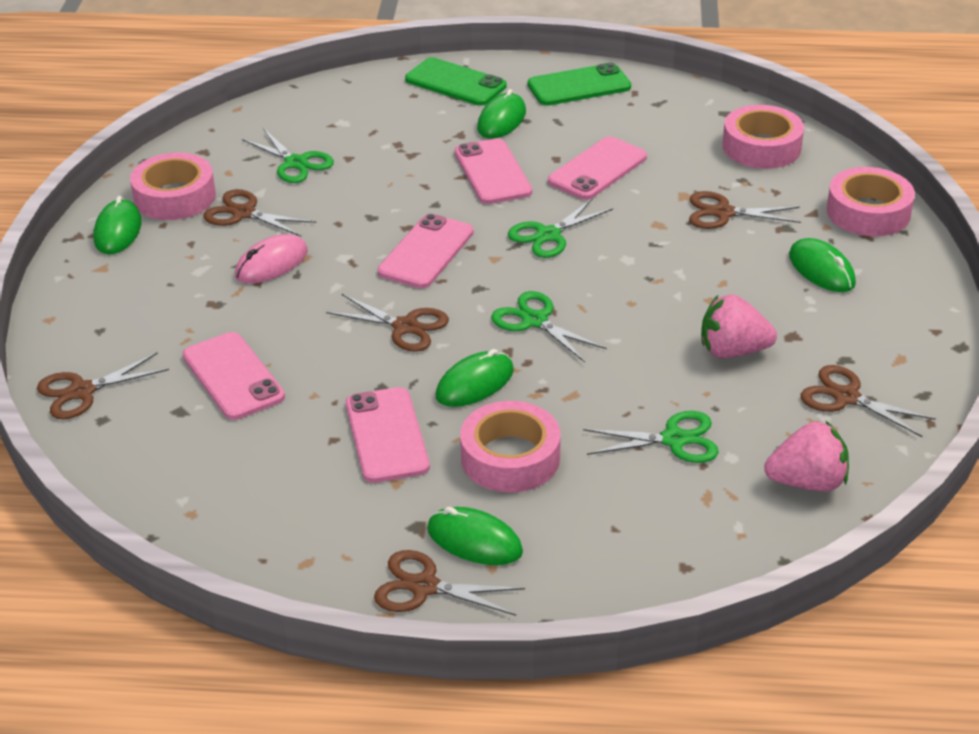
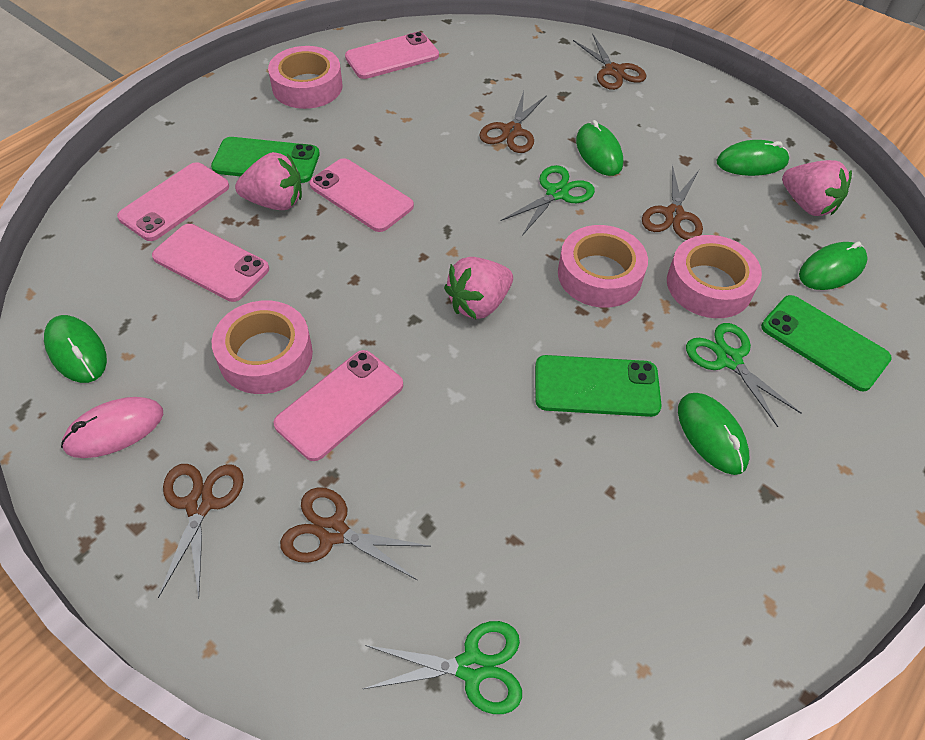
brown scissors: 6 -> 5
green phone: 2 -> 3
green scissors: 4 -> 3
pink strawberry: 2 -> 3

